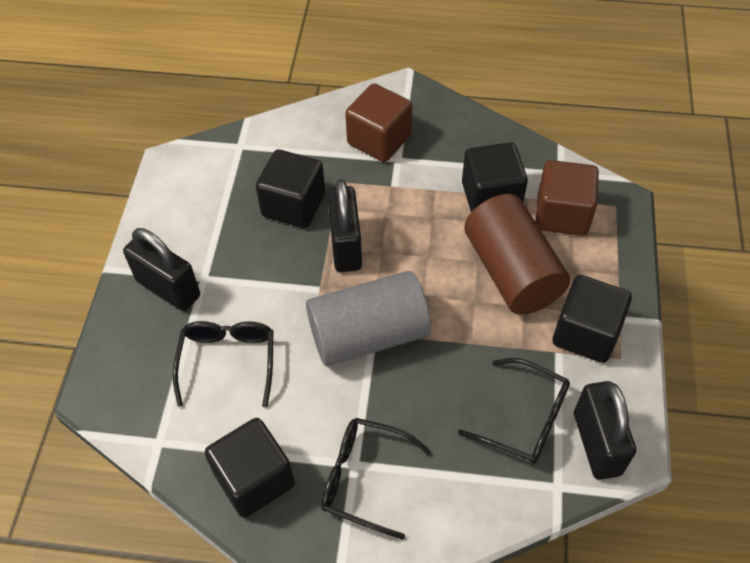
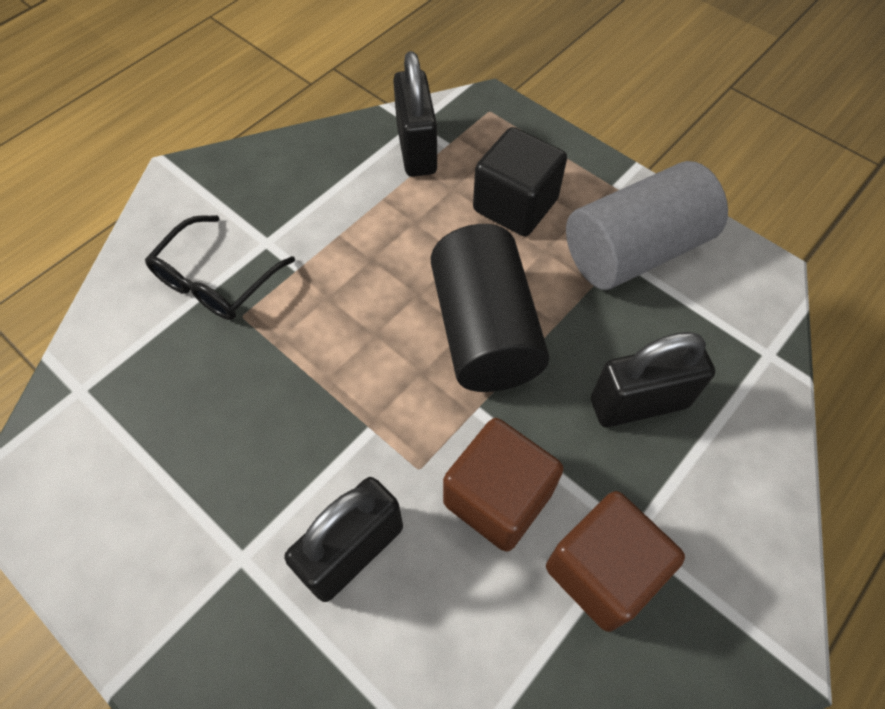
black cube: 4 -> 1
black cylinder: 0 -> 1
black glasses: 3 -> 1
brown cylinder: 1 -> 0

